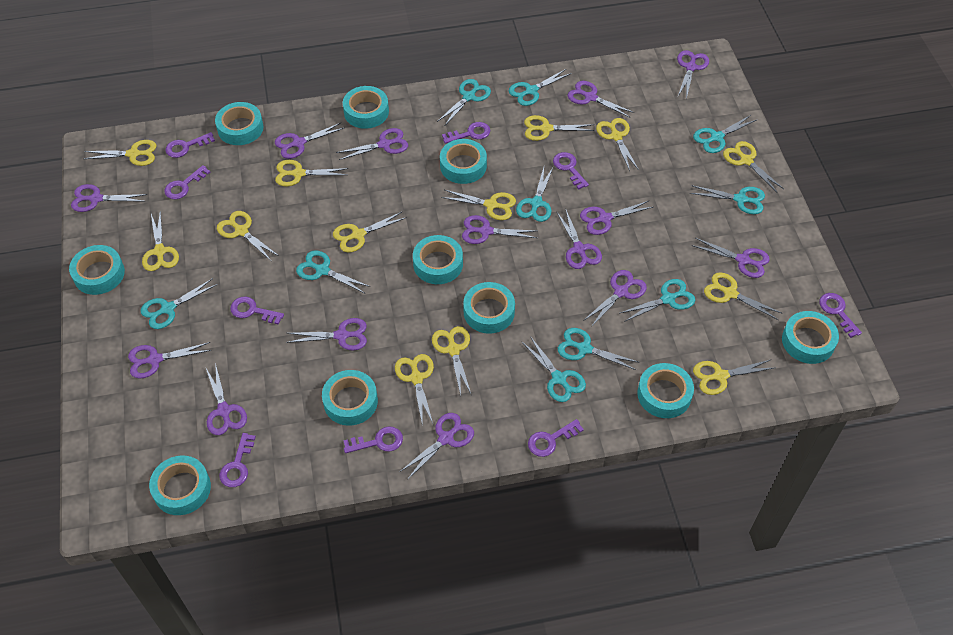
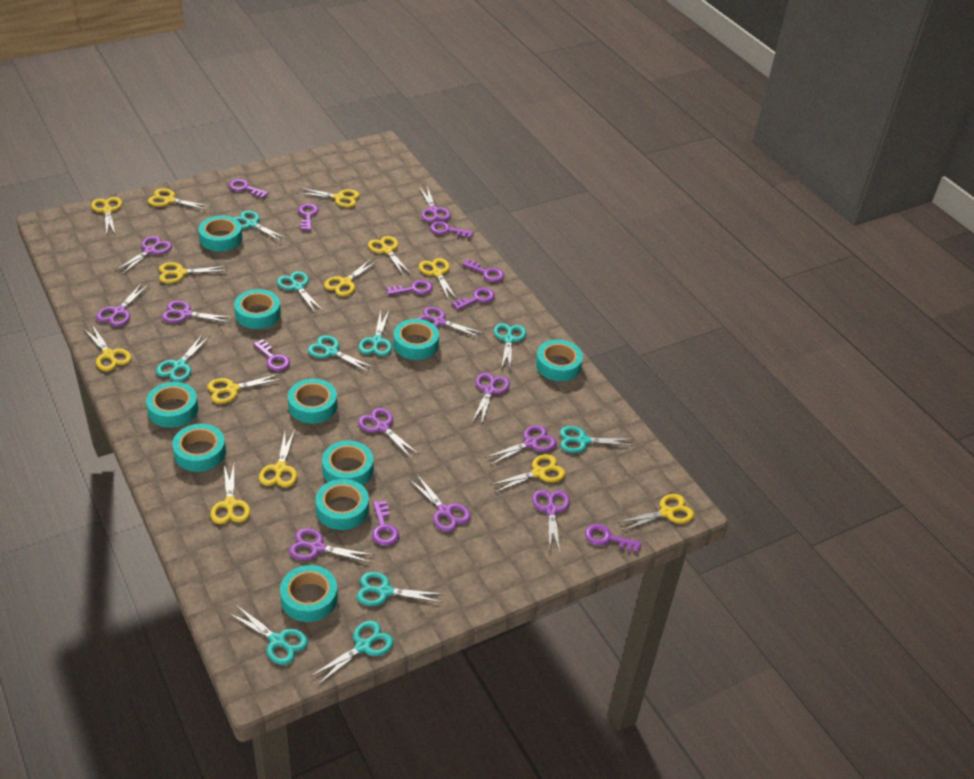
purple scissors: 14 -> 11

